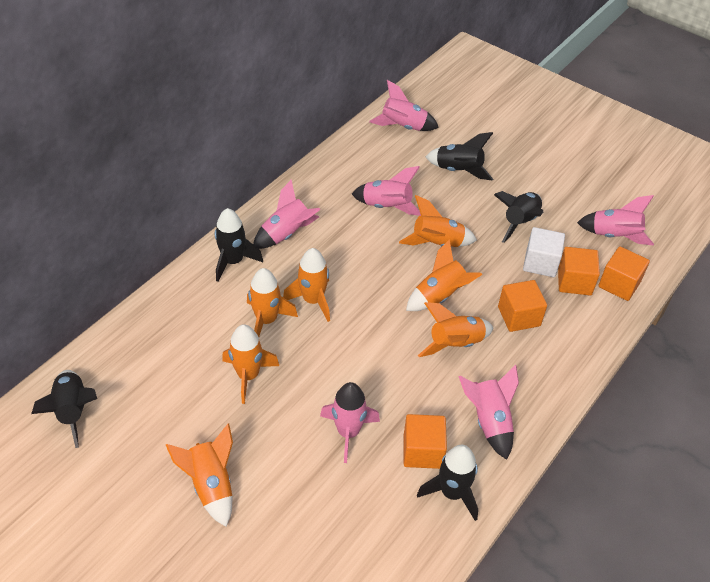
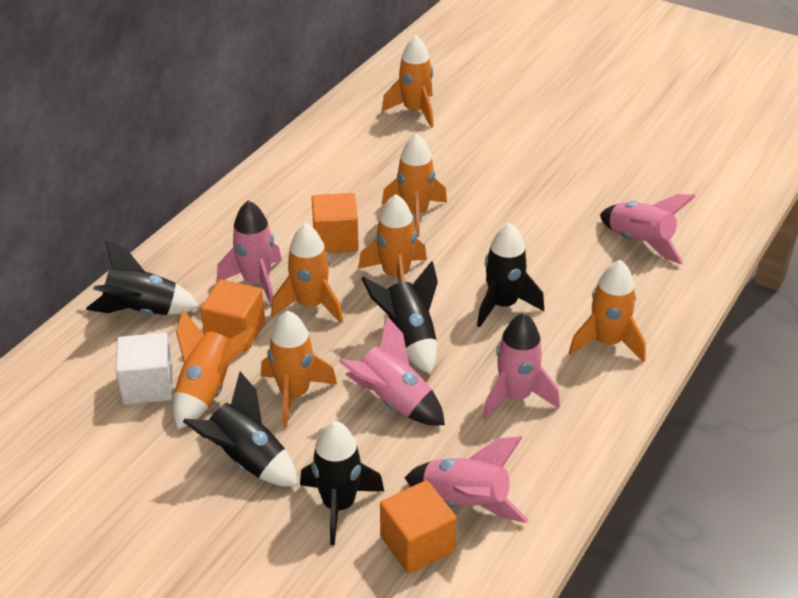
orange cube: 4 -> 3
pink rocket: 6 -> 5

